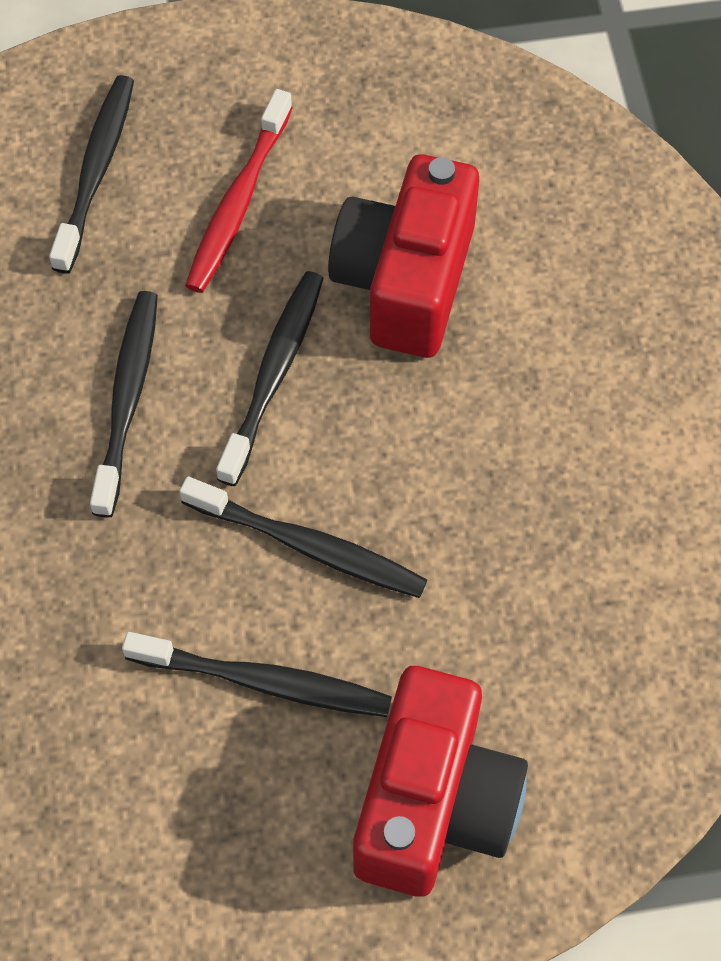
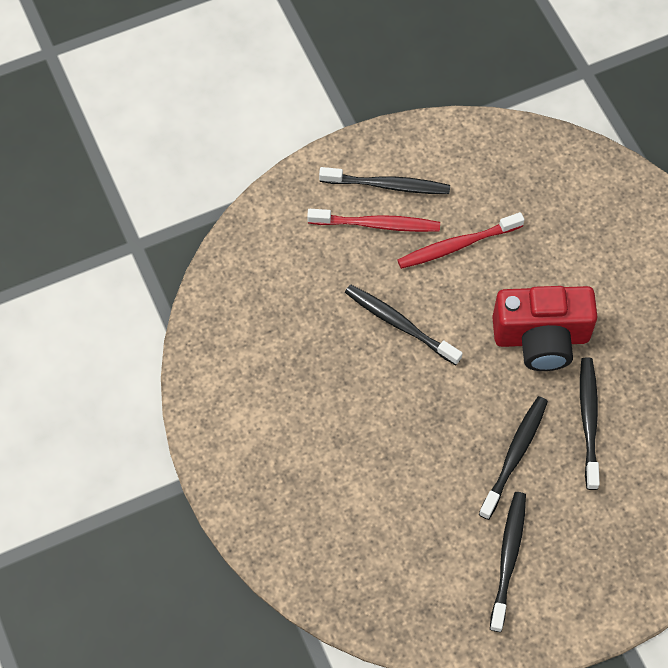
red camera: 2 -> 1
red toothbrush: 1 -> 2

